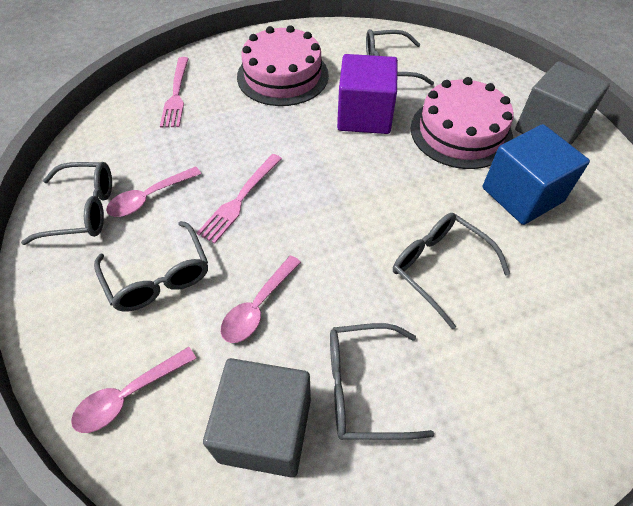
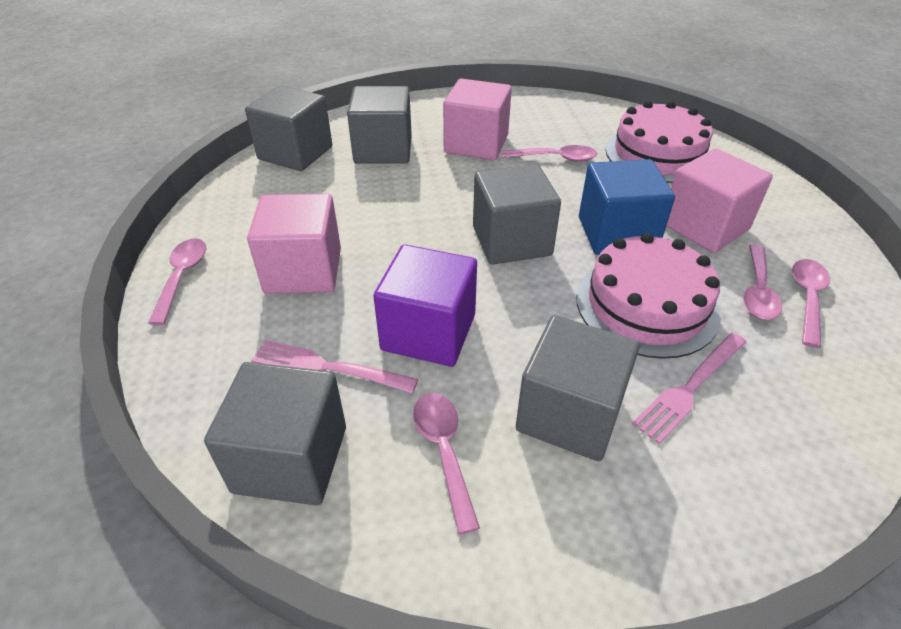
grey cube: 2 -> 5
grey glasses: 5 -> 0
pink cube: 0 -> 3
pink spoon: 3 -> 5

